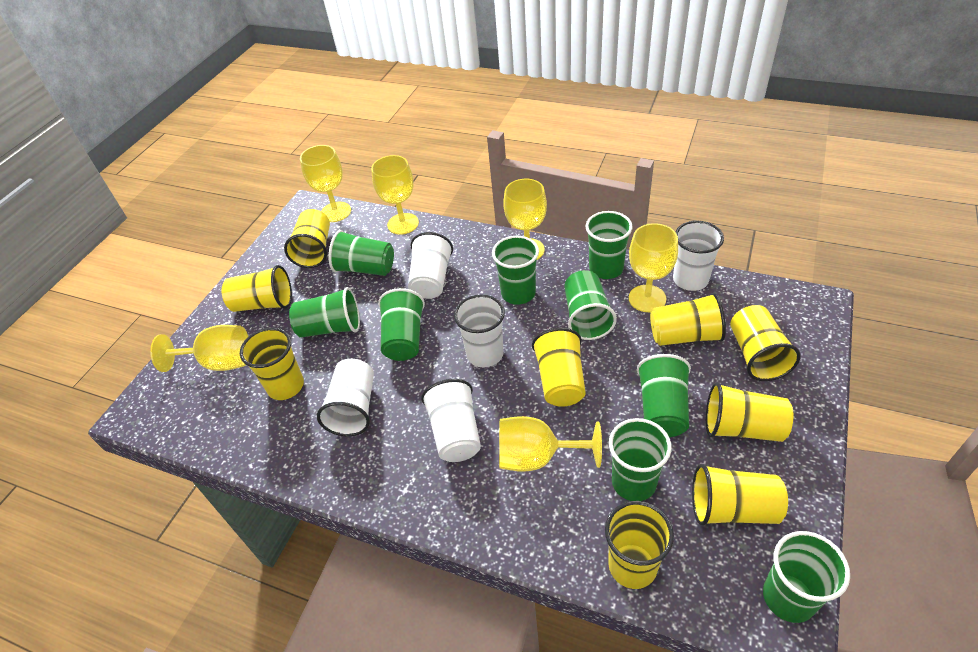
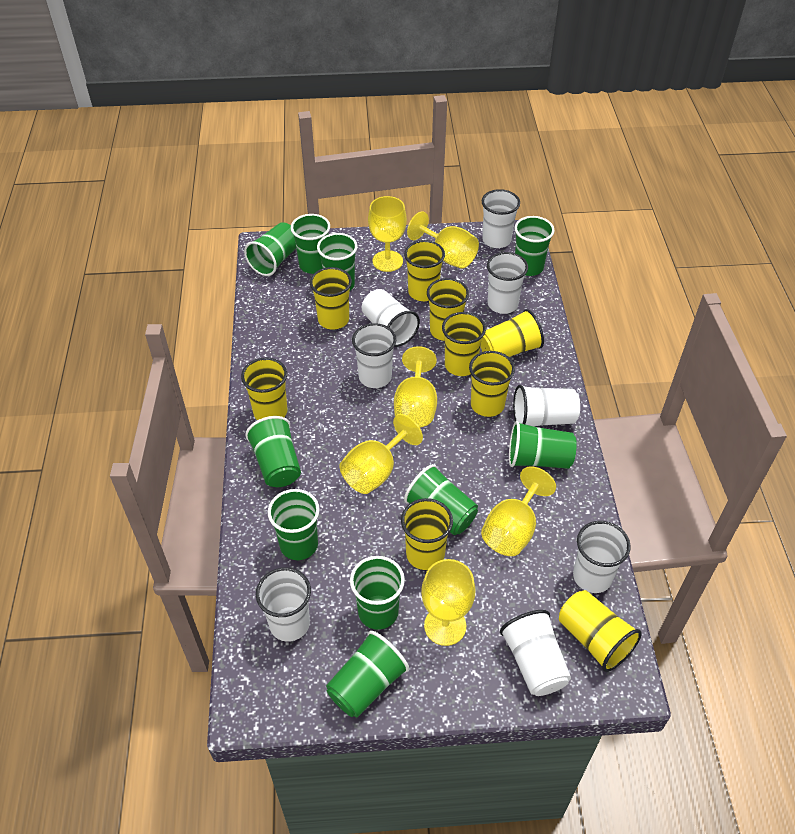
green cup: 9 -> 10
white cup: 5 -> 8

